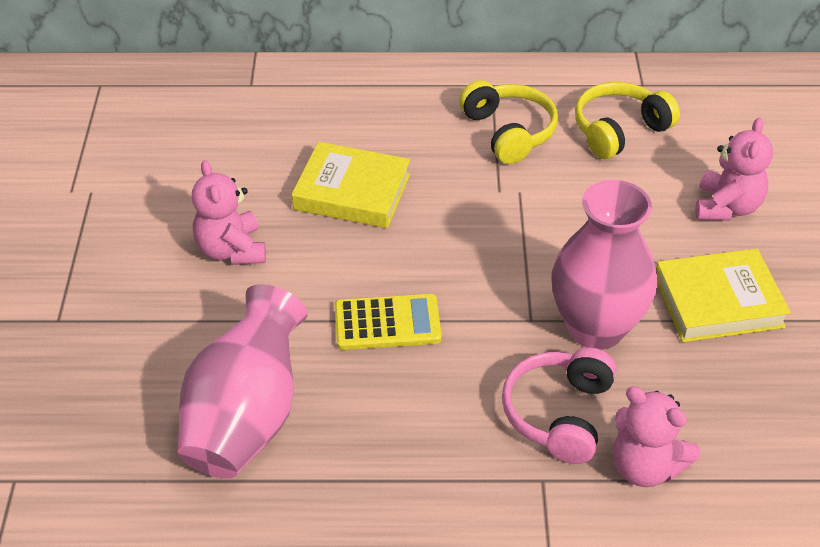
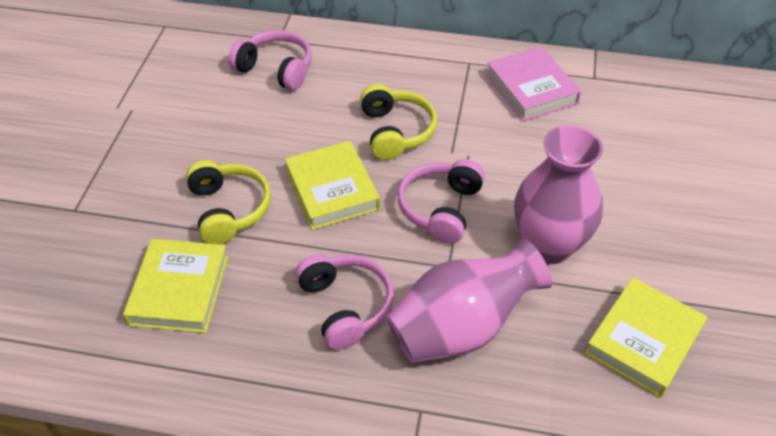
pink book: 0 -> 1
pink headphones: 1 -> 3
pink teddy bear: 3 -> 0
yellow book: 2 -> 3
yellow calculator: 1 -> 0

